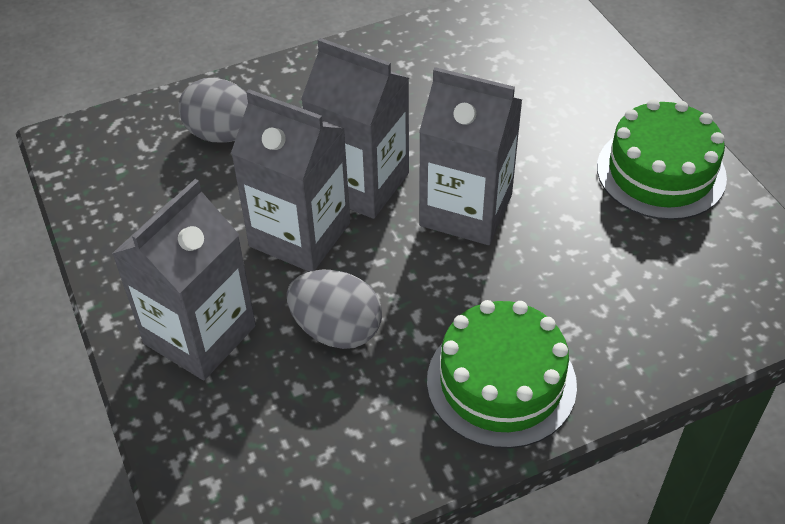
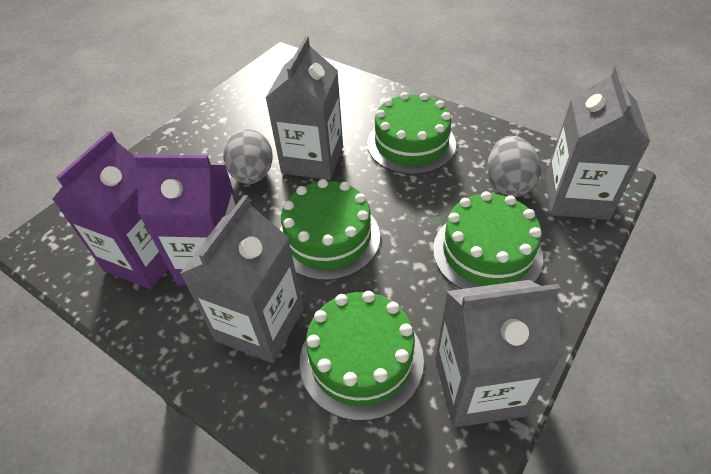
green cake: 2 -> 4
purple carton: 0 -> 2

